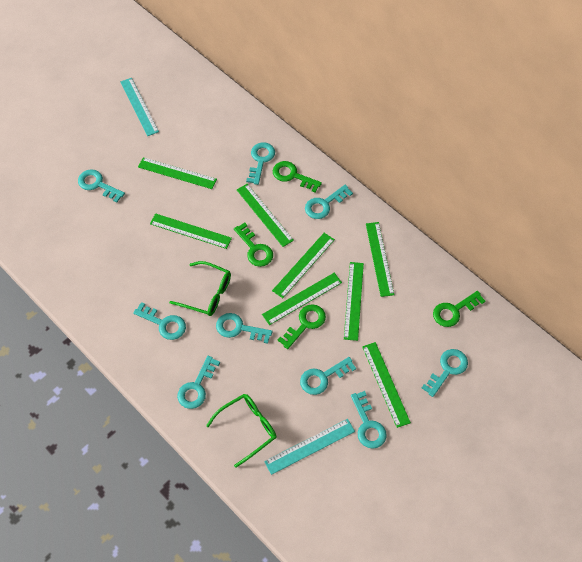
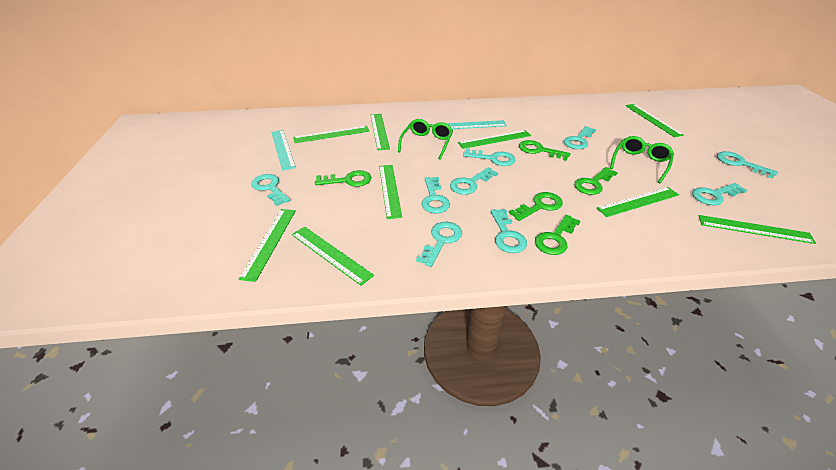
green key: 4 -> 5
green ruler: 8 -> 9

